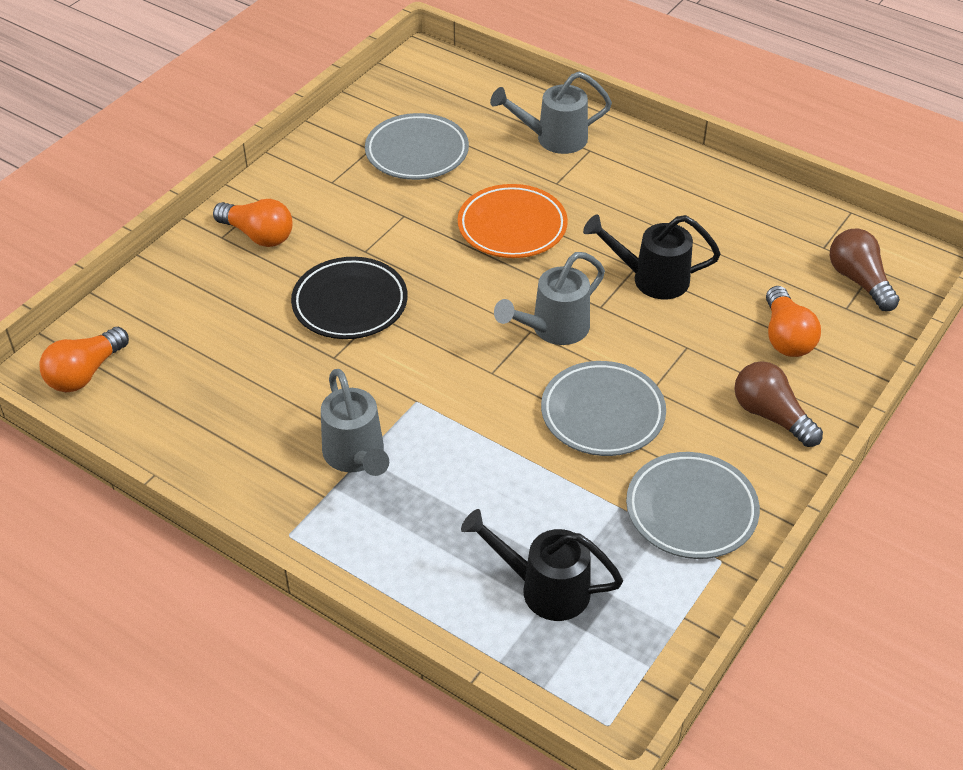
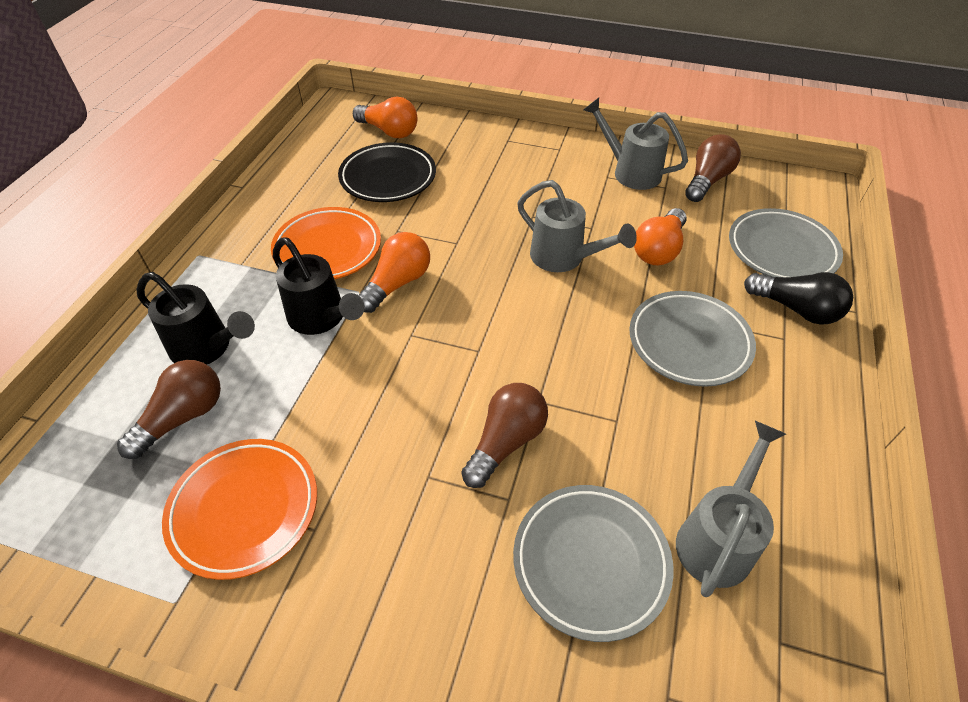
black light bulb: 0 -> 1
brown light bulb: 2 -> 3
orange plate: 1 -> 2

